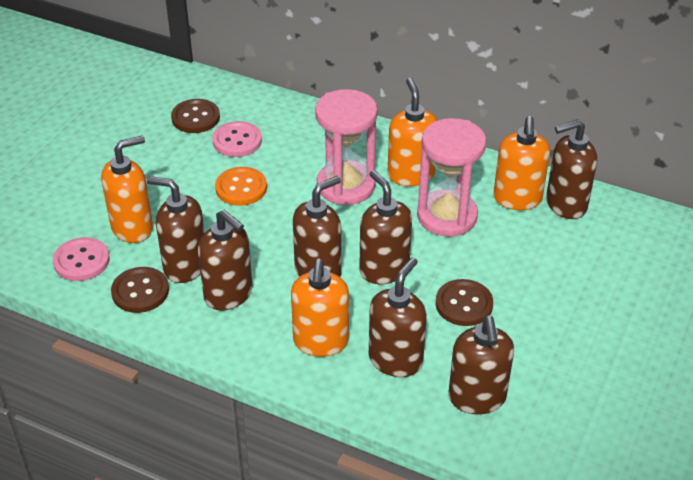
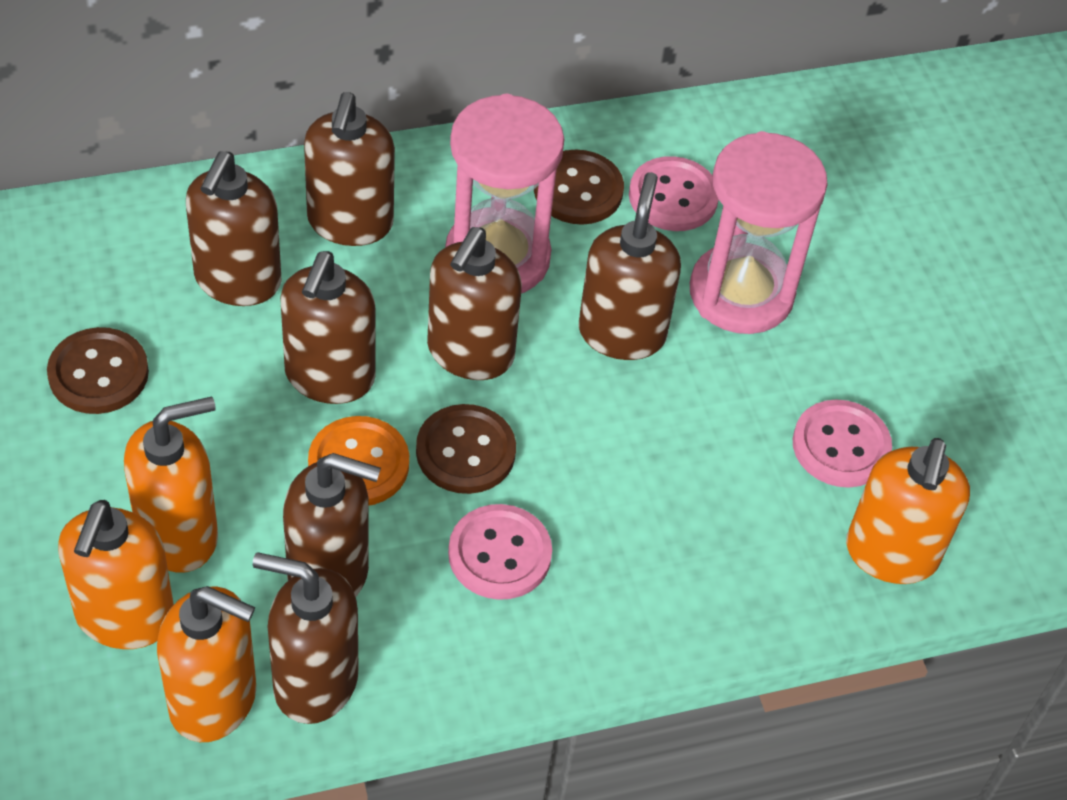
pink button: 2 -> 3

